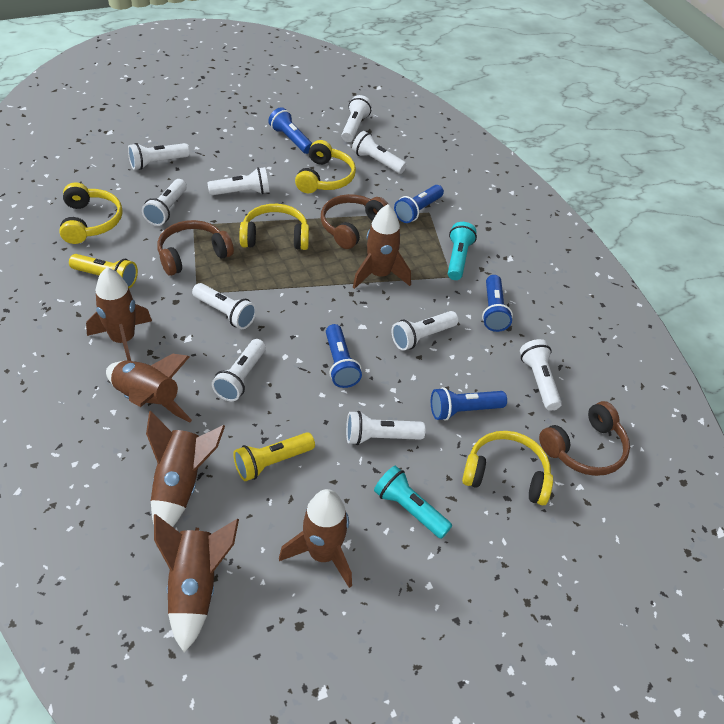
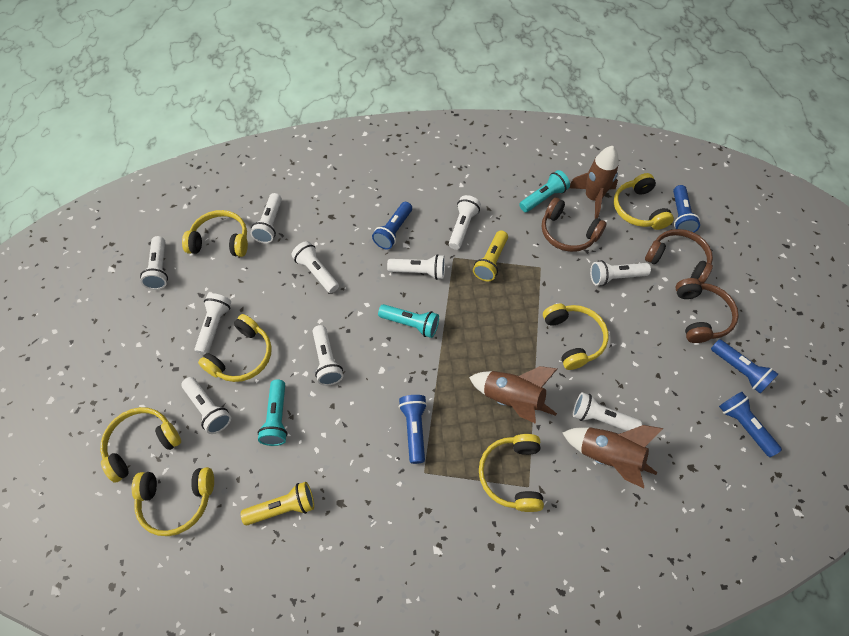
brown rocket: 6 -> 3
turquoise flashlight: 2 -> 3
yellow headphones: 4 -> 7

